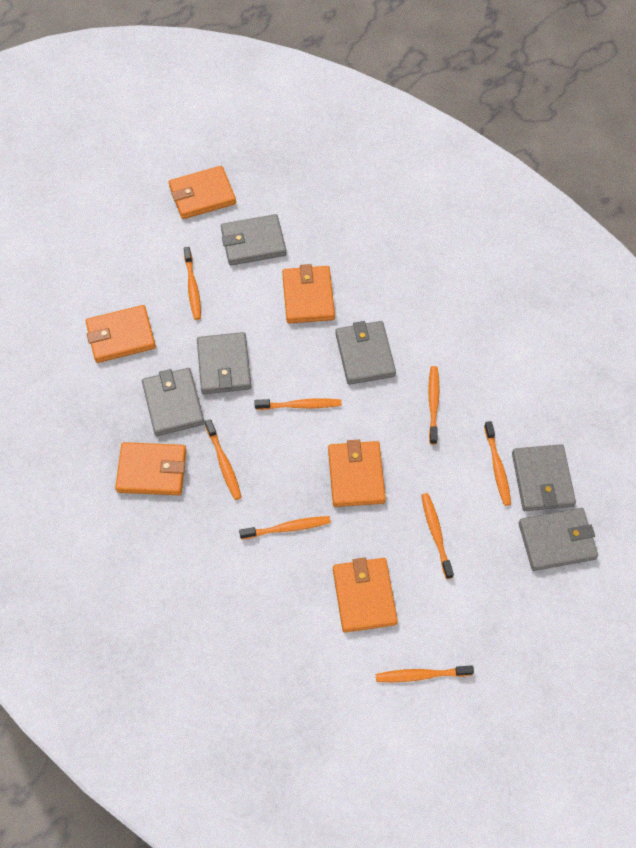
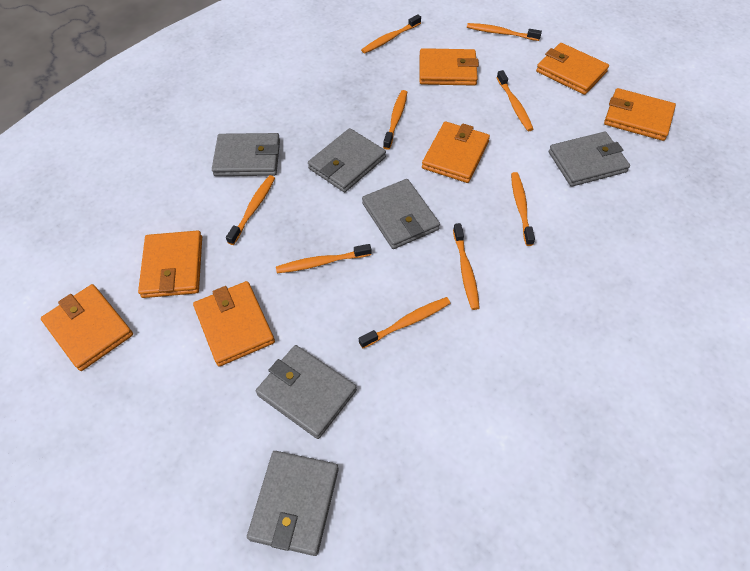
orange toothbrush: 8 -> 9
orange wallet: 6 -> 7

